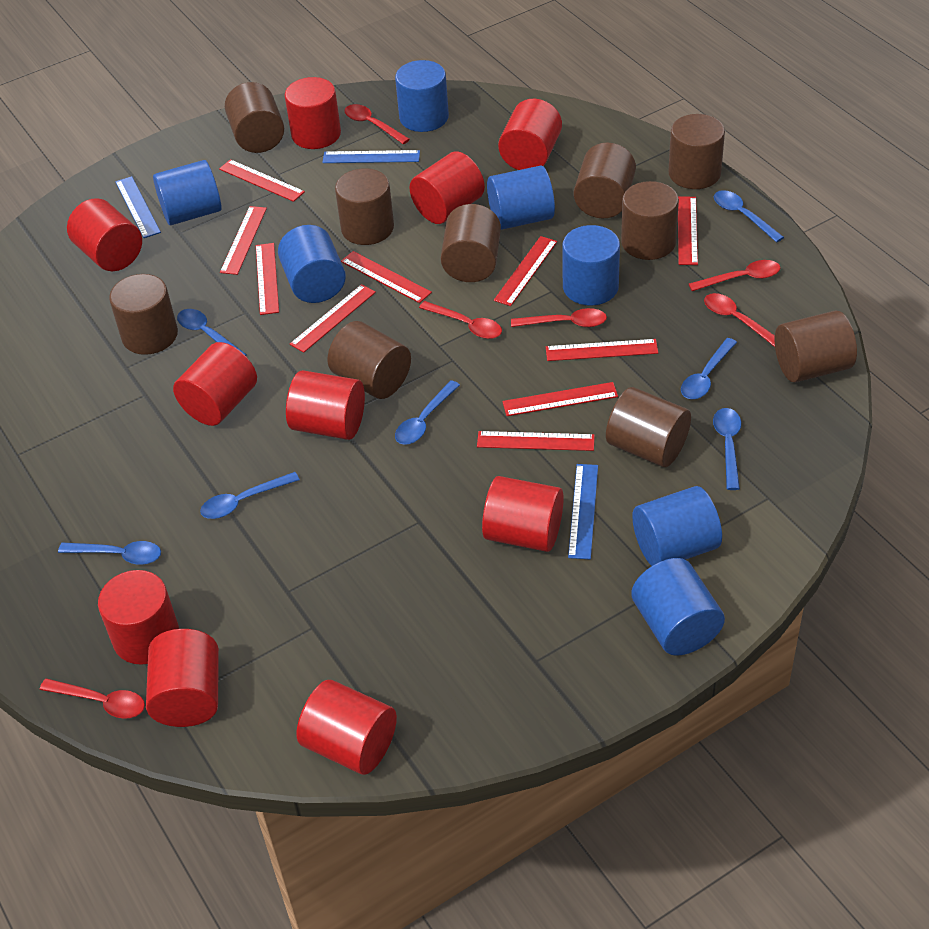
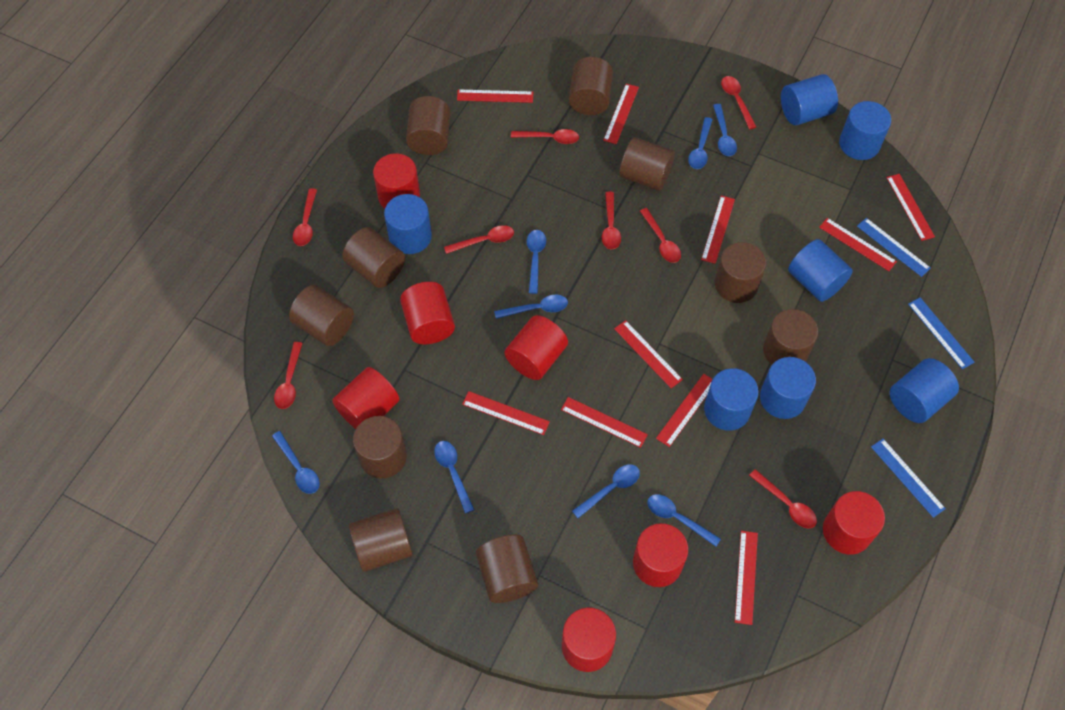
blue spoon: 7 -> 8
red cylinder: 10 -> 7
red spoon: 6 -> 8

